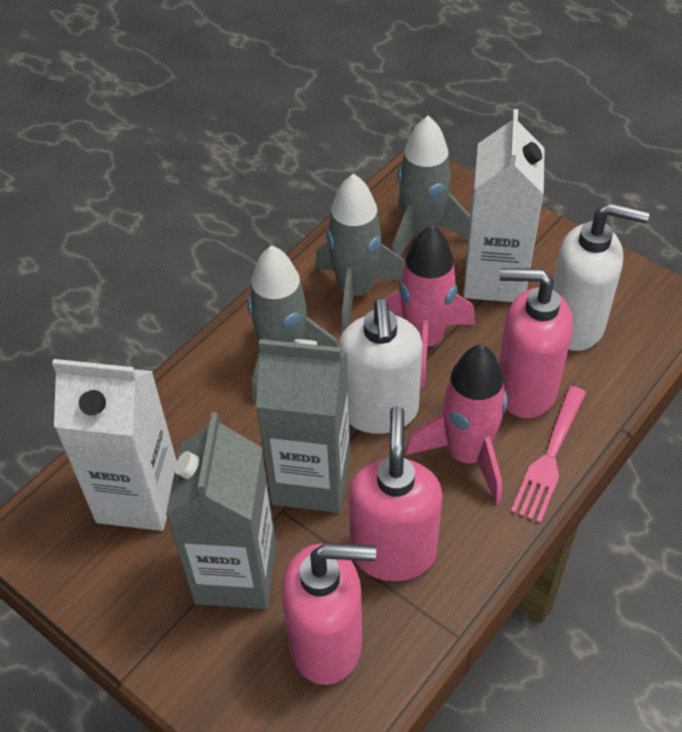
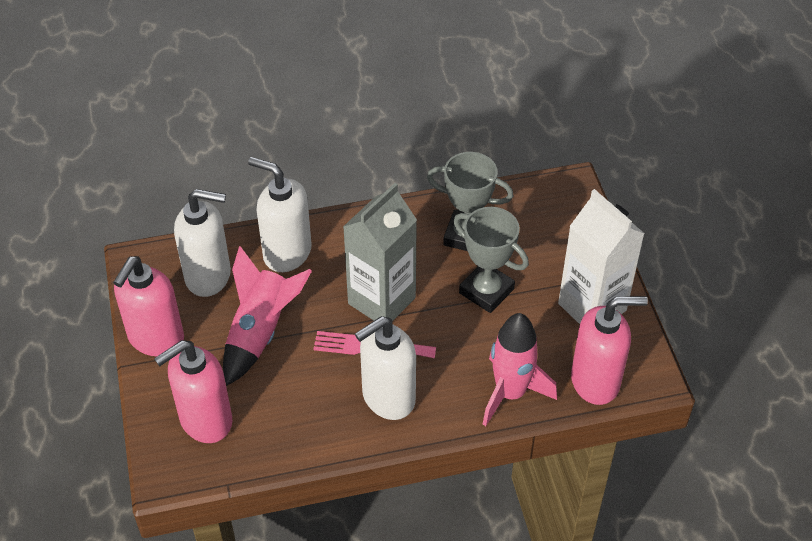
grey carton: 2 -> 1
grey rocket: 3 -> 0
grey trophy: 0 -> 2
white carton: 2 -> 1
white soap dispenser: 2 -> 3

